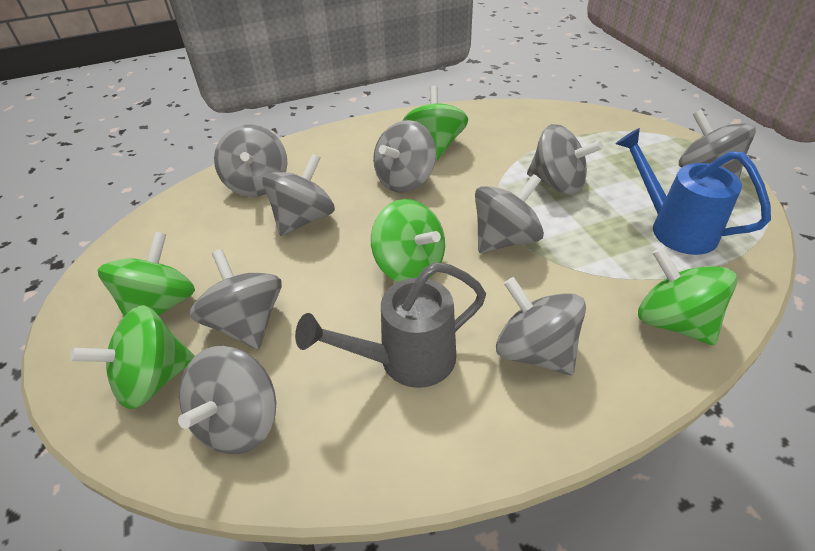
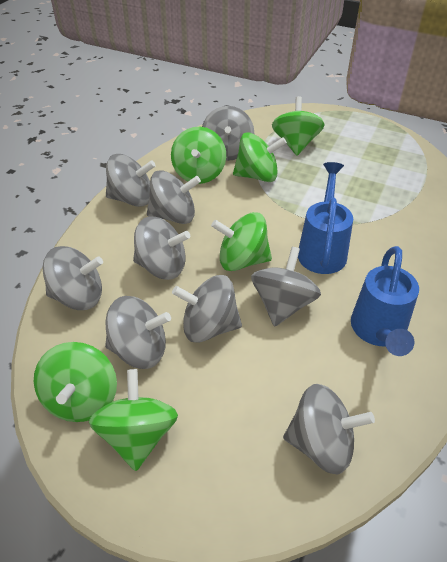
blue watering can: 1 -> 2
green spinning top: 5 -> 6
grey watering can: 1 -> 0

